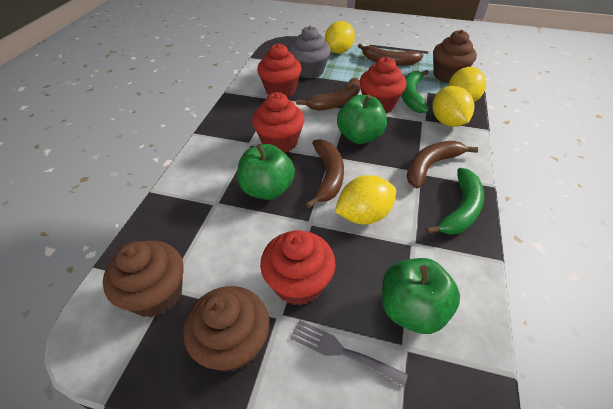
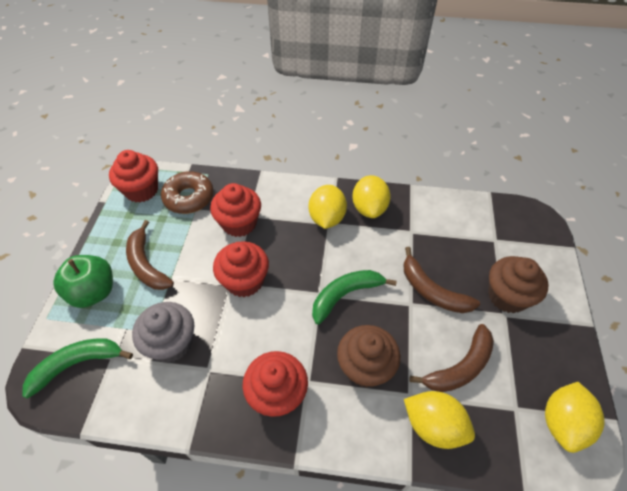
brown banana: 4 -> 3
brown cupcake: 3 -> 2
brown donut: 0 -> 1
green apple: 3 -> 1
grey fork: 1 -> 0

